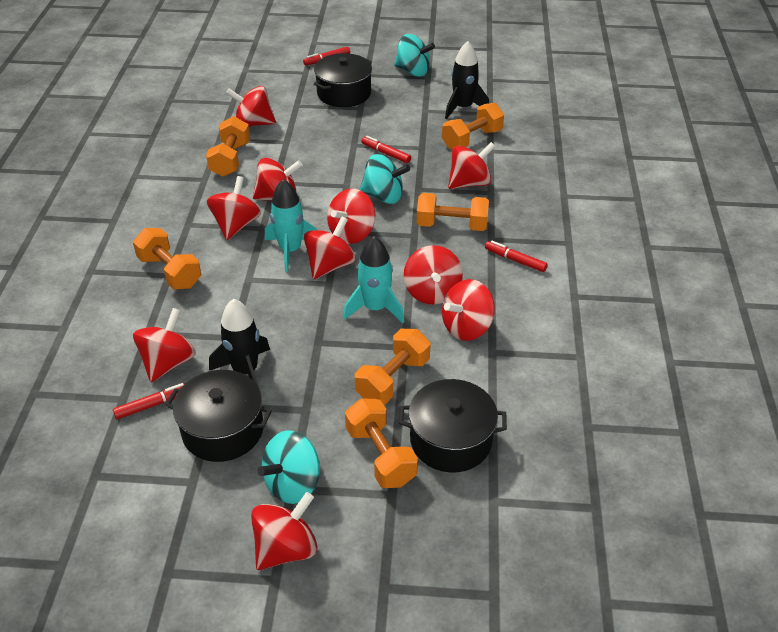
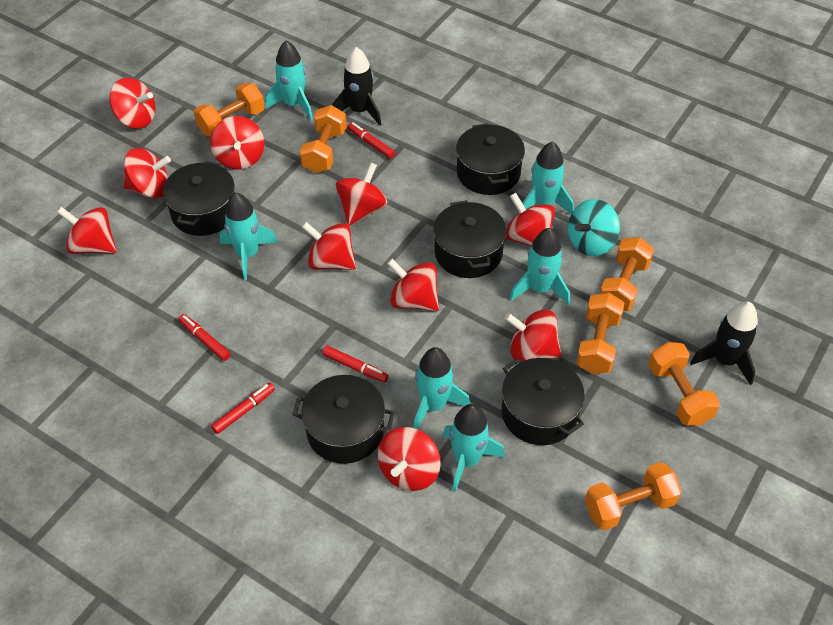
black pot: 3 -> 5
turquoise rocket: 2 -> 6
turquoise spinning top: 3 -> 1

